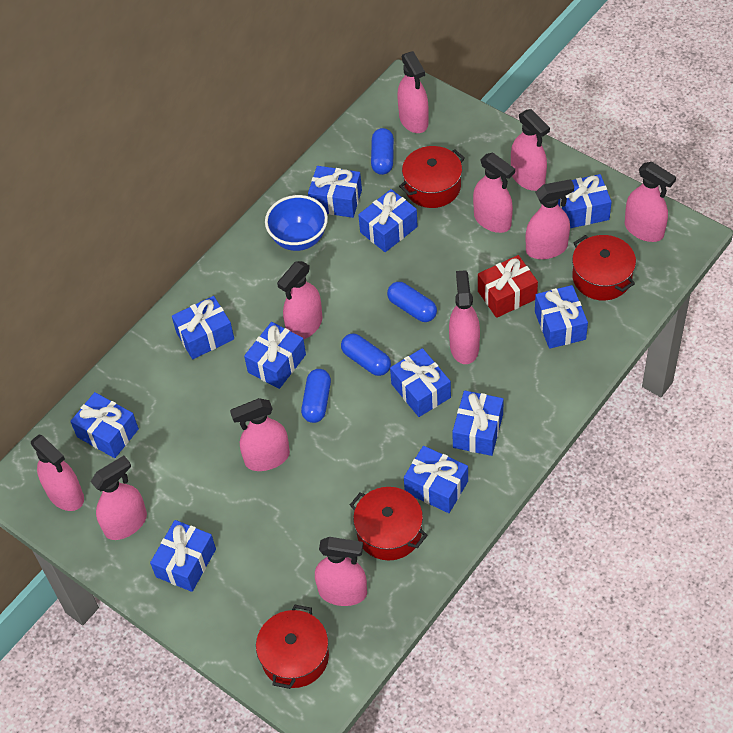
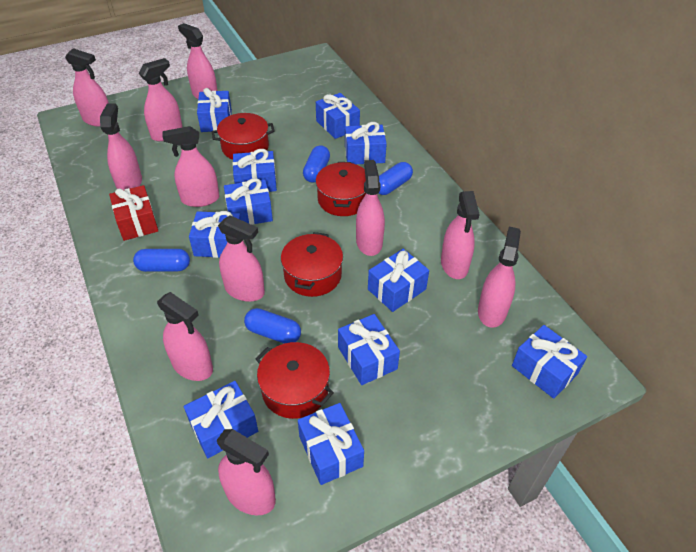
blue bowl: 1 -> 0

